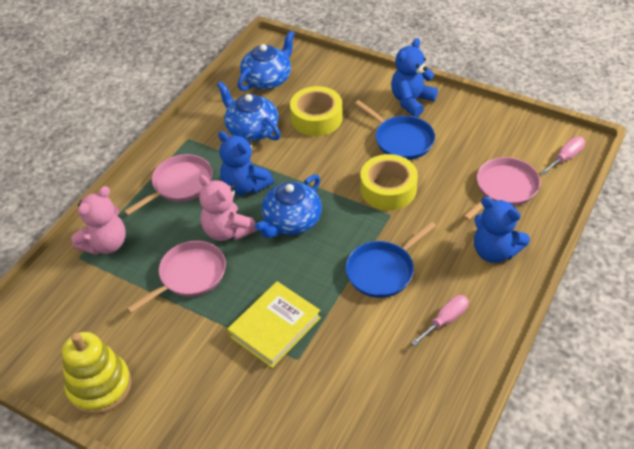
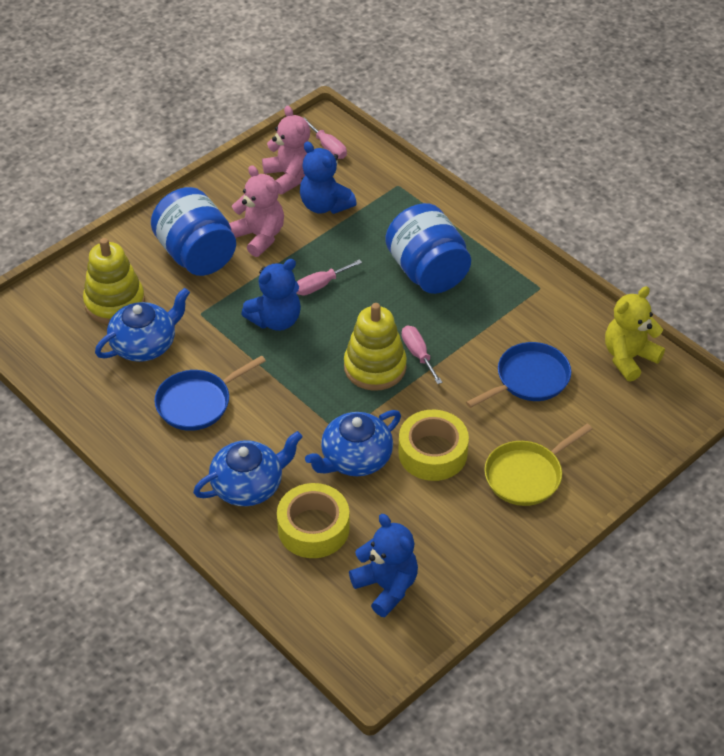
blue jar: 0 -> 2
pink pan: 3 -> 0
pink screwdriver: 2 -> 3
yellow book: 1 -> 0
yellow pan: 0 -> 1
yellow stacking toy: 1 -> 2
yellow teddy bear: 0 -> 1

